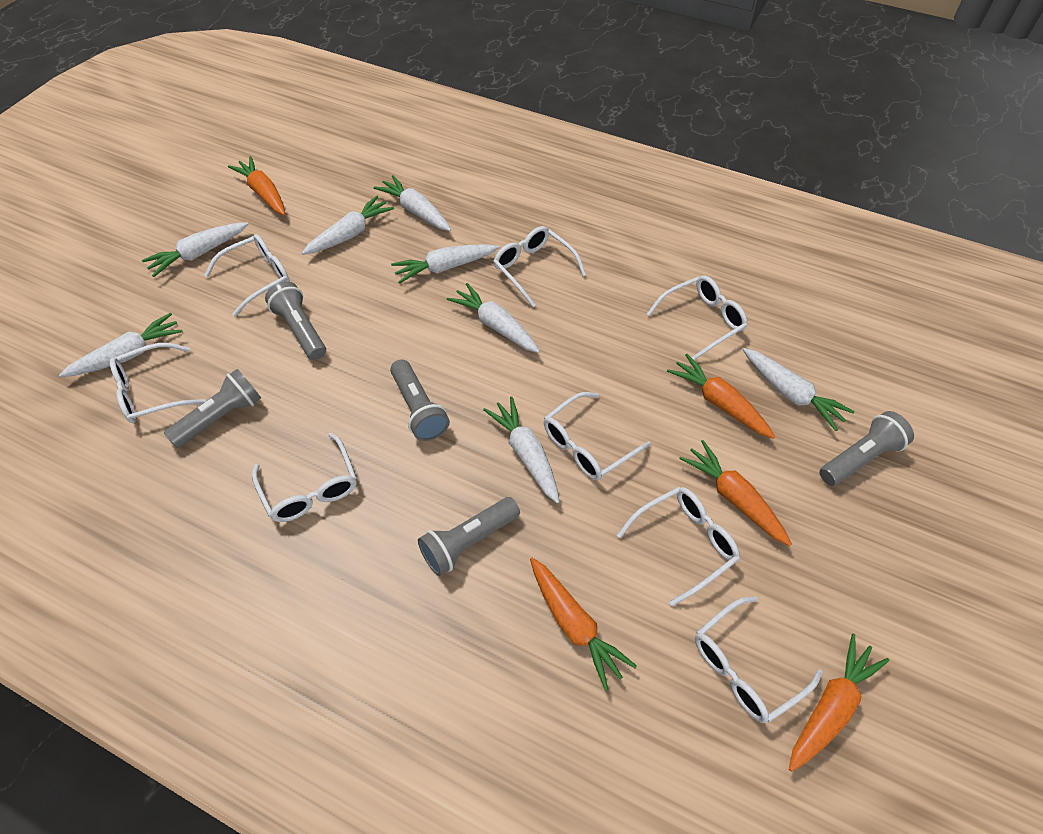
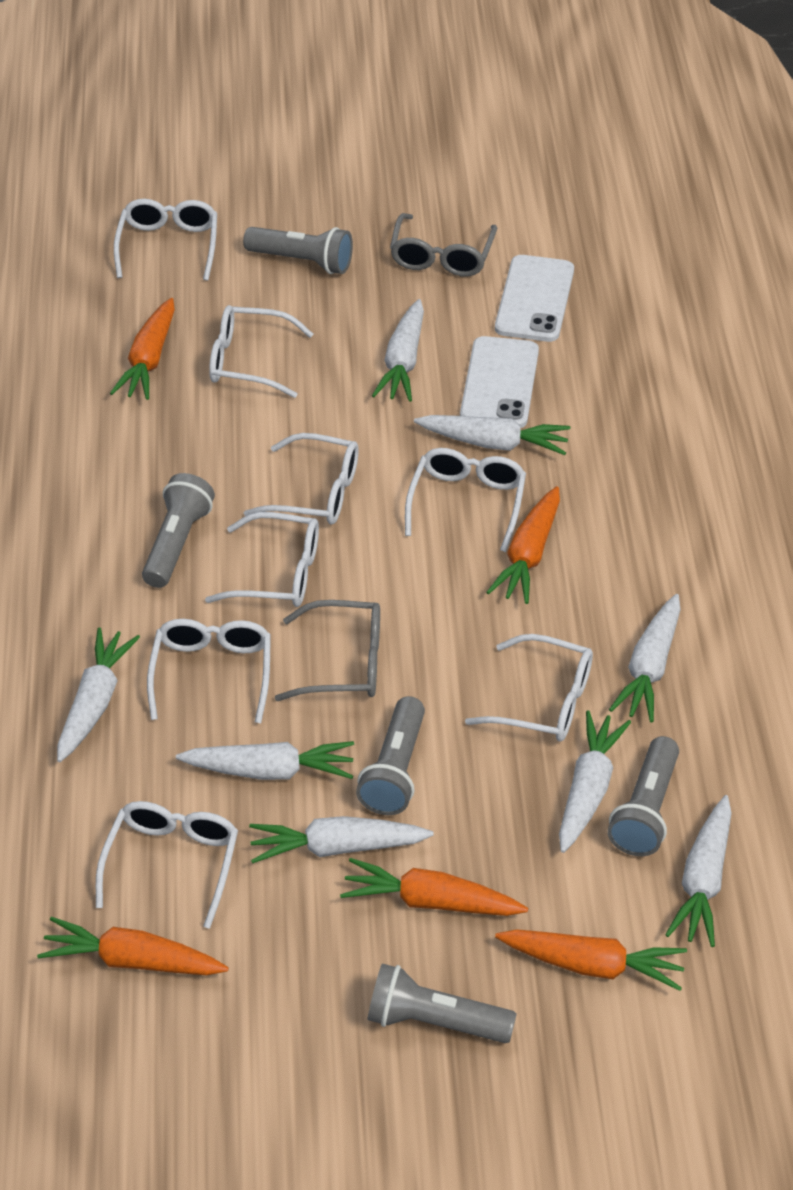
grey glasses: 0 -> 2
white phone: 0 -> 2

